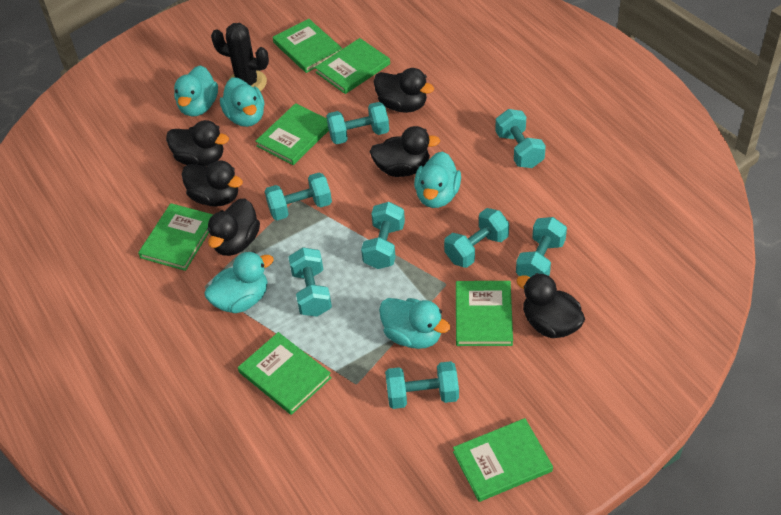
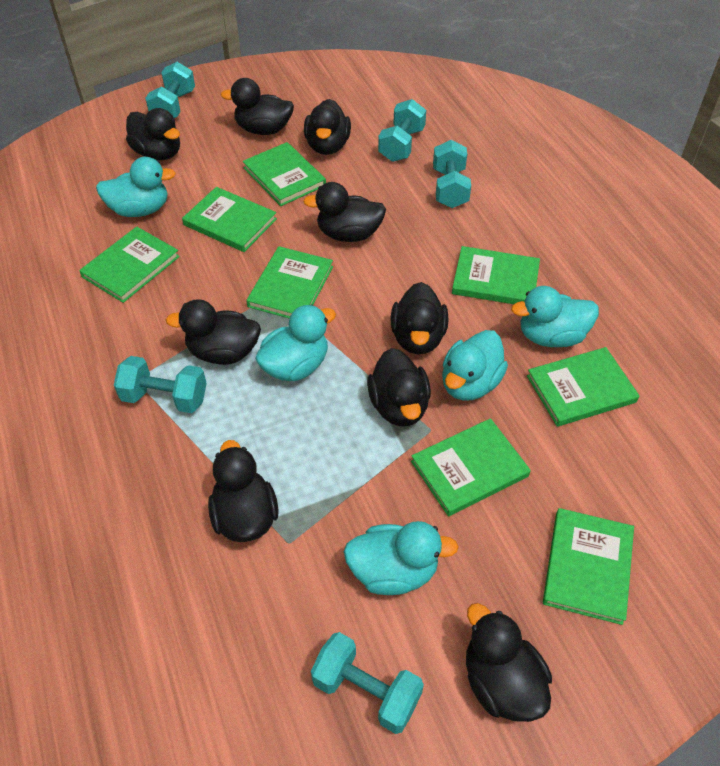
black cactus: 1 -> 0
black duck: 6 -> 9
green book: 7 -> 8
turquoise dumbbell: 8 -> 5

